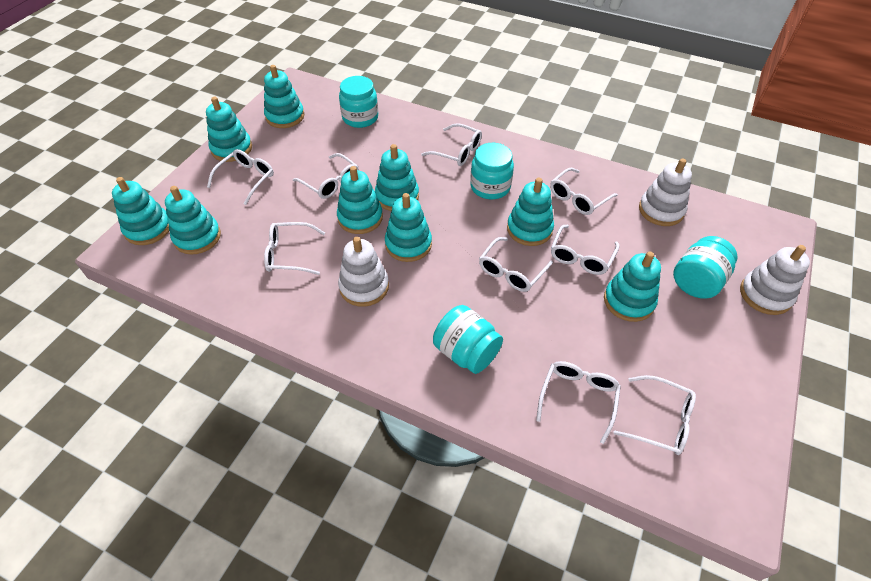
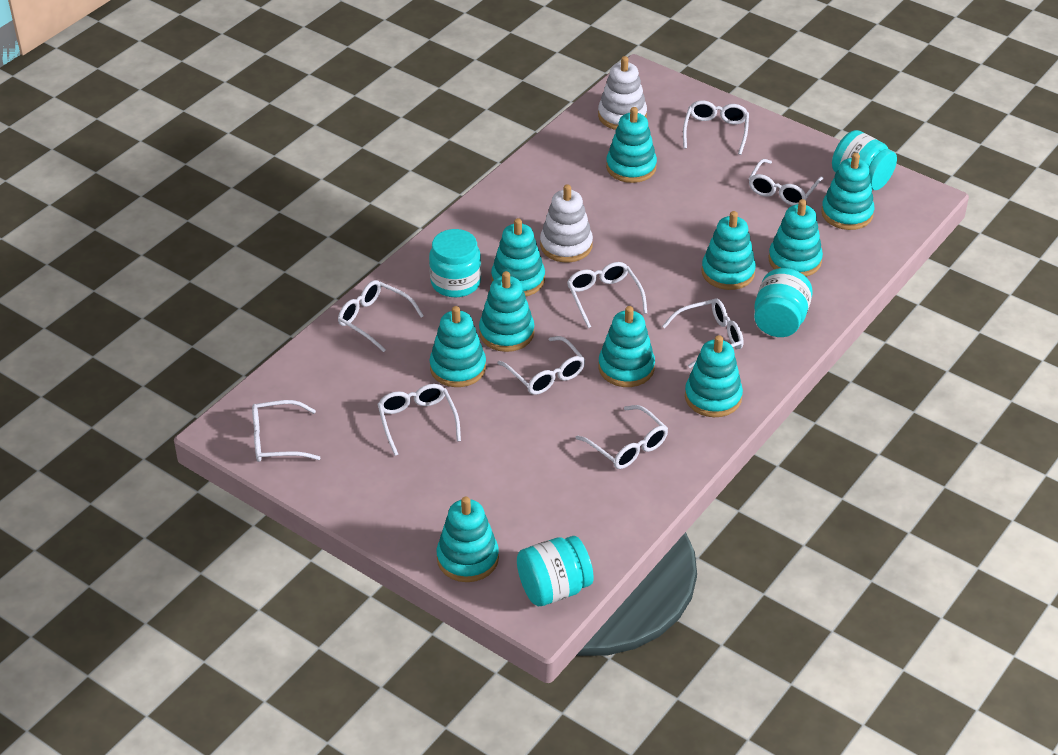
turquoise stacking toy: 9 -> 10
white stacking toy: 3 -> 2

